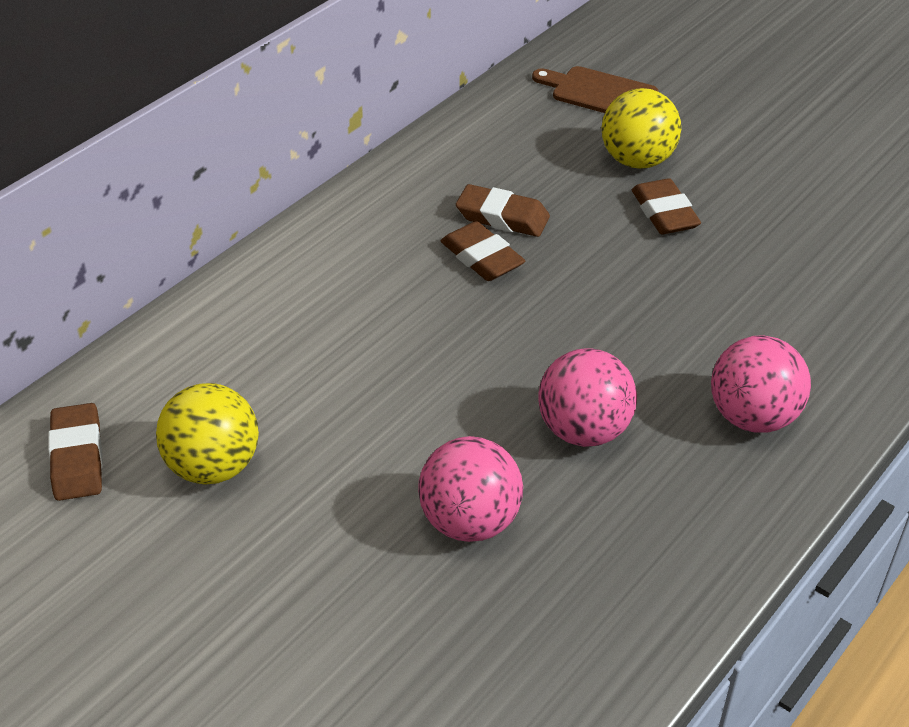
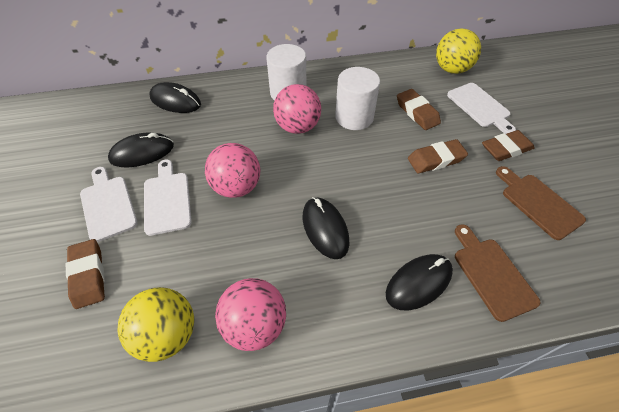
black mouse: 0 -> 4
brown cutting board: 1 -> 2
white cutting board: 0 -> 3
white cylinder: 0 -> 2

